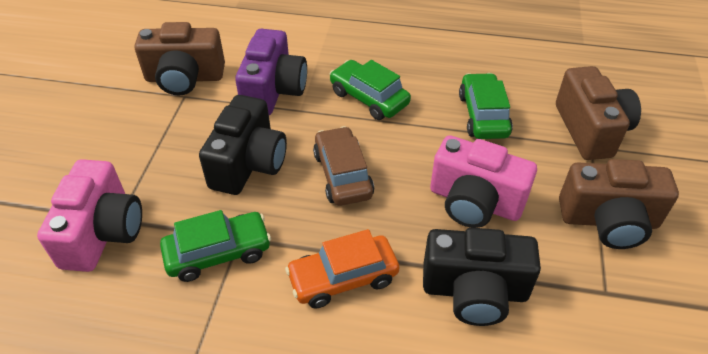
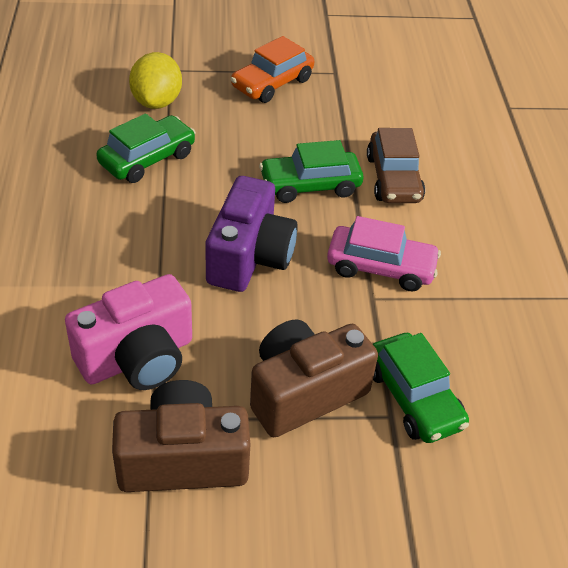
black camera: 2 -> 0
brown camera: 3 -> 2
pink camera: 2 -> 1
pink car: 0 -> 1
yellow lemon: 0 -> 1

